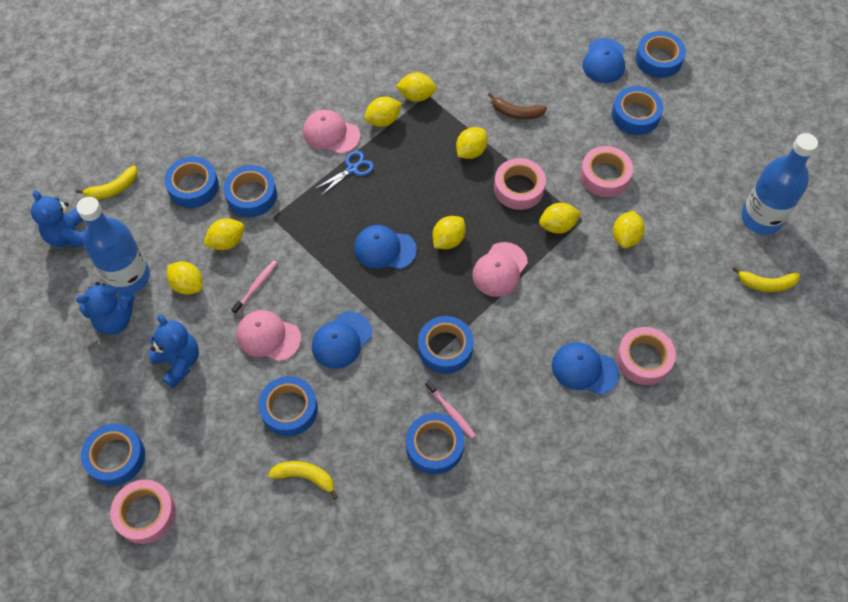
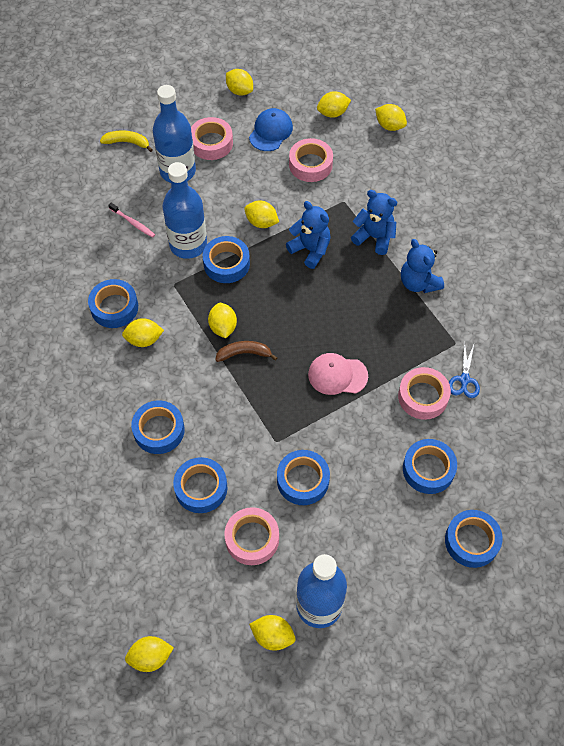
blue bottle: 2 -> 3
blue cap: 4 -> 1
blue tape: 8 -> 7
pink cap: 3 -> 1
pink toothbrush: 2 -> 1
yellow banana: 3 -> 1

